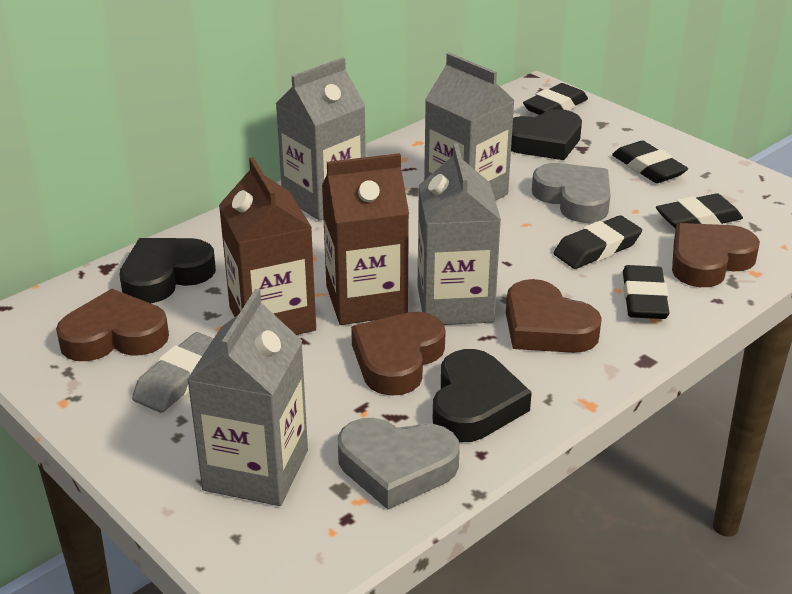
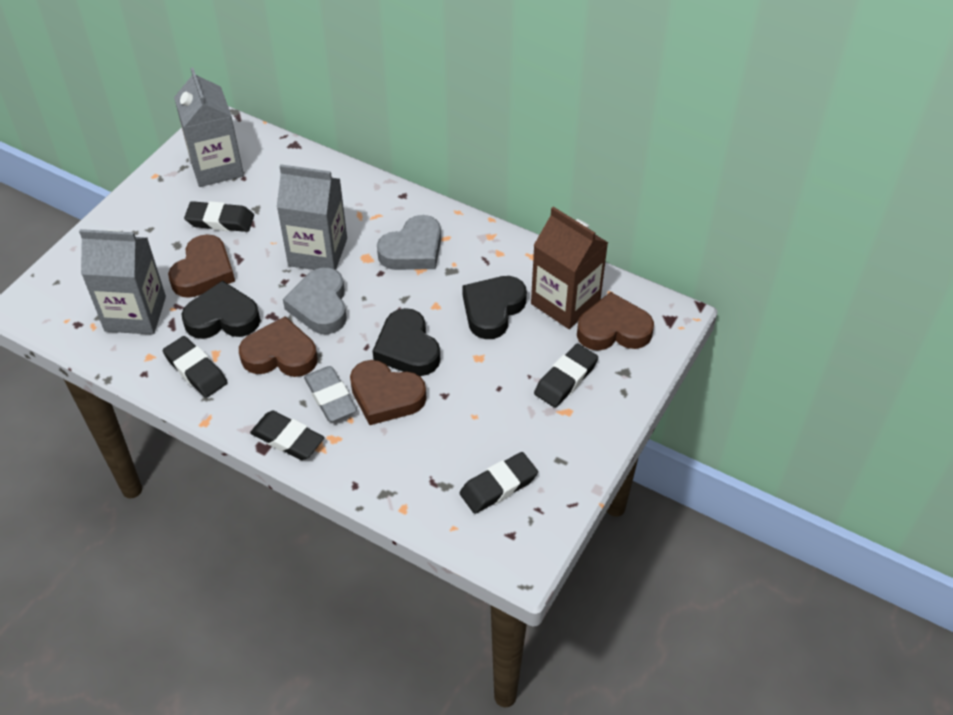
brown carton: 2 -> 1
grey carton: 4 -> 3

